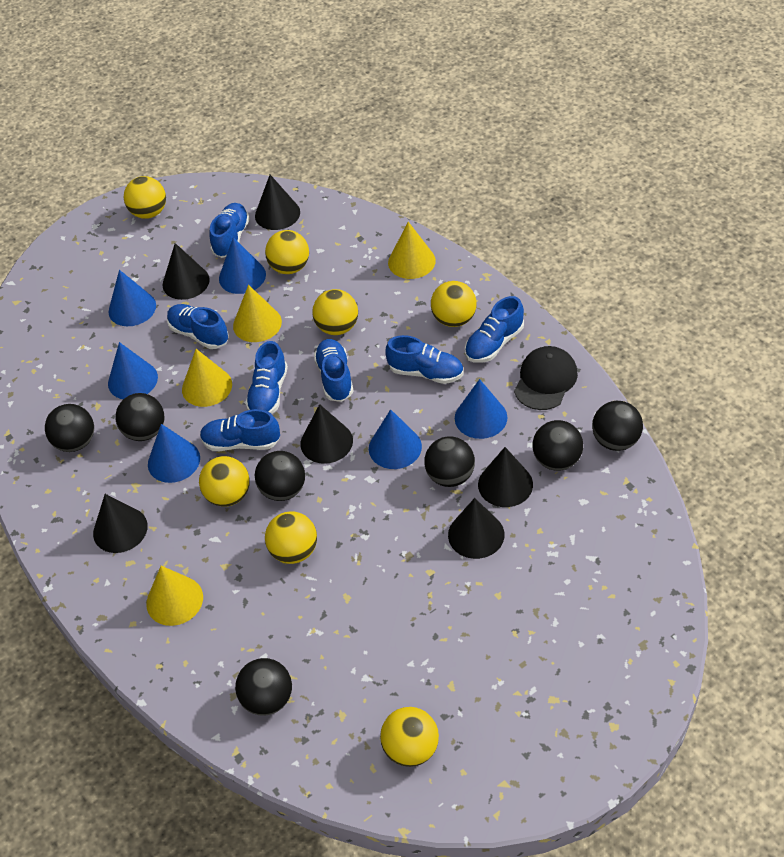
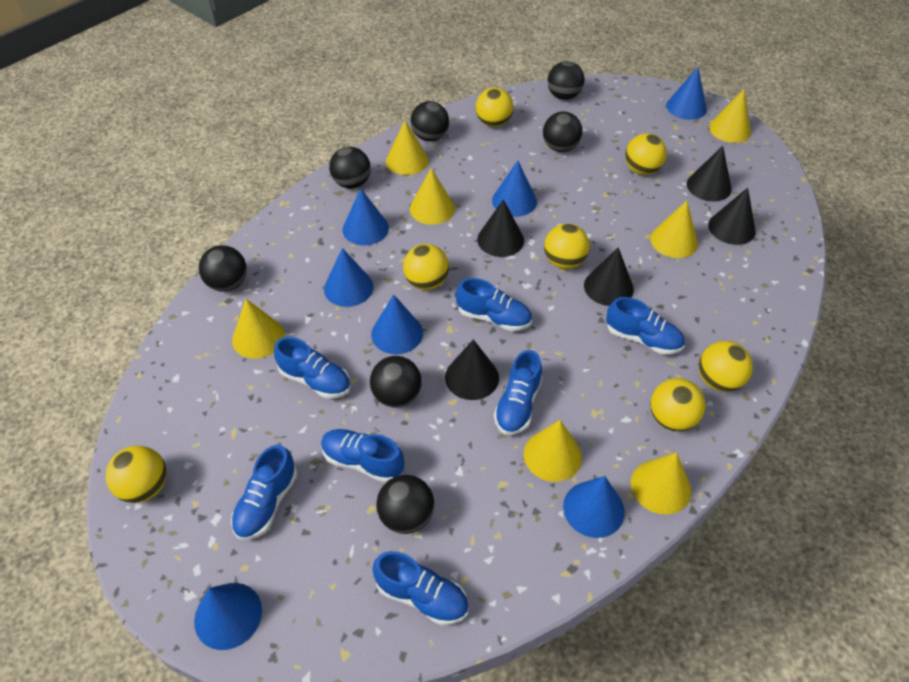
black cap: 1 -> 0
black cone: 6 -> 5
blue cone: 6 -> 7
yellow cone: 4 -> 7

